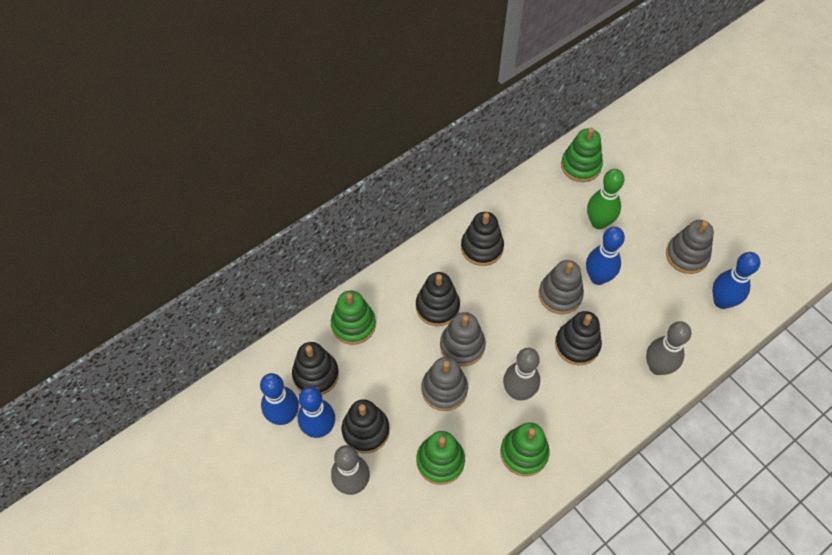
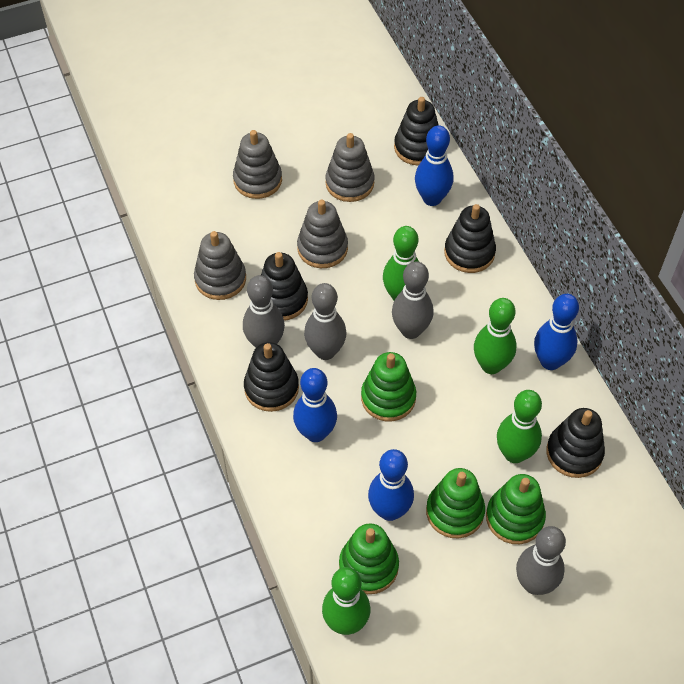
green bowling pin: 1 -> 4
grey bowling pin: 3 -> 4

